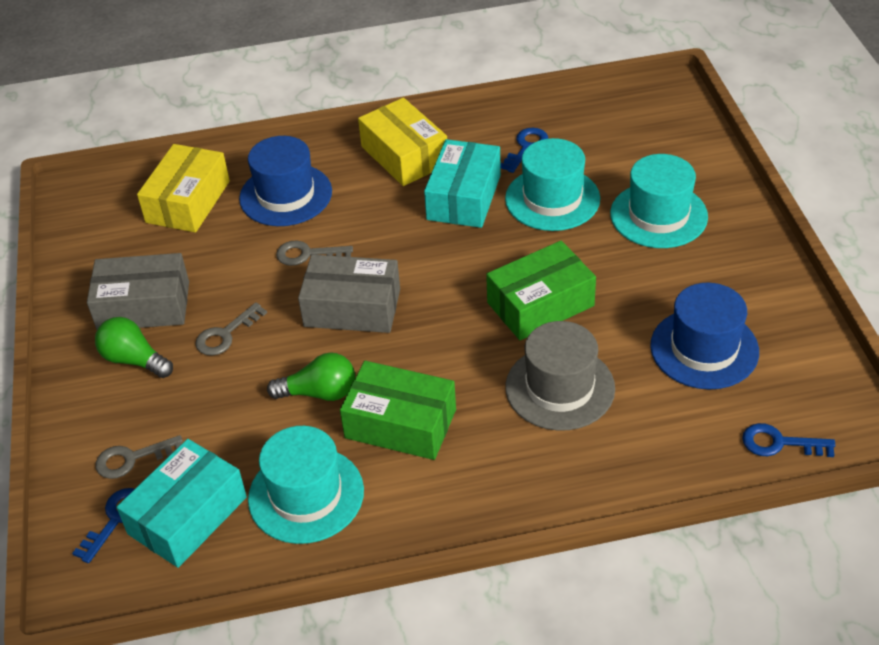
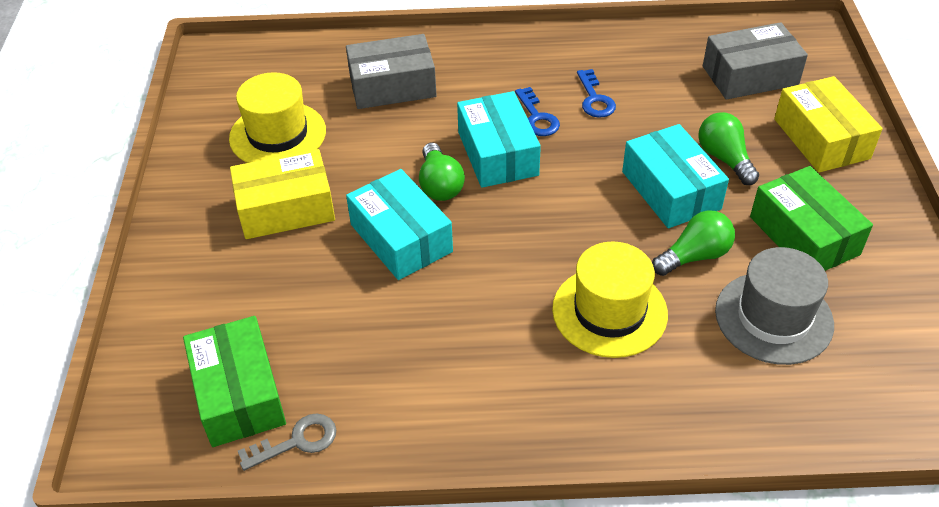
blue hat: 2 -> 0
blue key: 3 -> 2
green light bulb: 2 -> 3
grey key: 3 -> 1
turquoise box: 2 -> 3
turquoise hat: 3 -> 0
yellow hat: 0 -> 2

